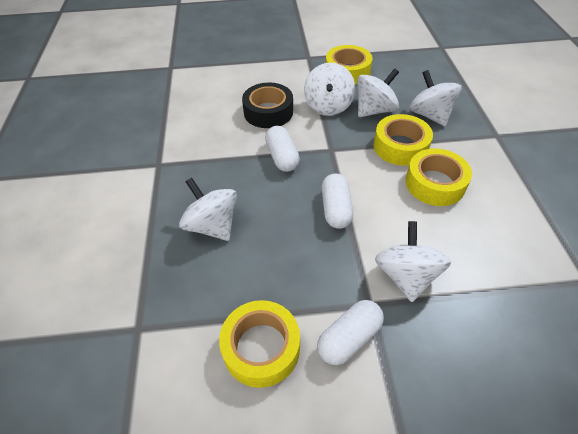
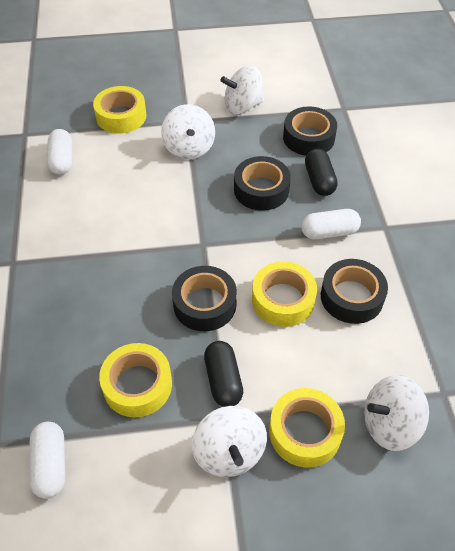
black capsule: 0 -> 2
black tape: 1 -> 4
white spinning top: 5 -> 4

